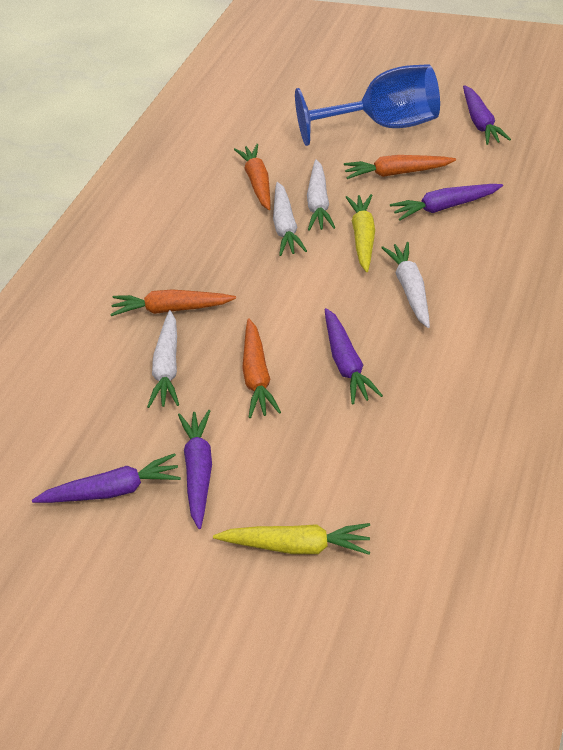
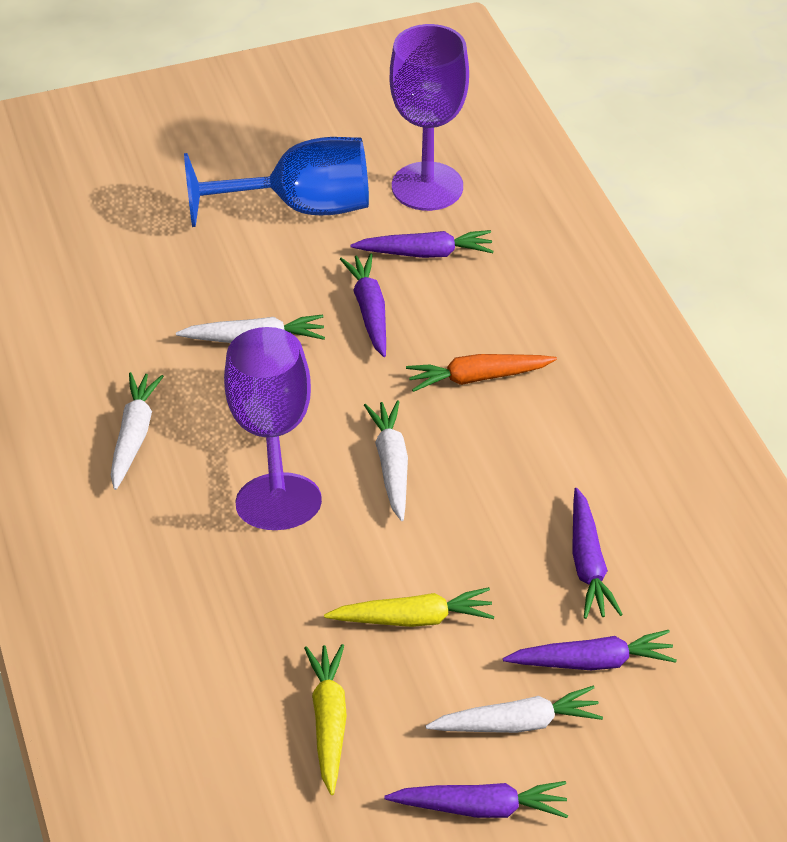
orange carrot: 4 -> 1
purple goblet: 0 -> 2

